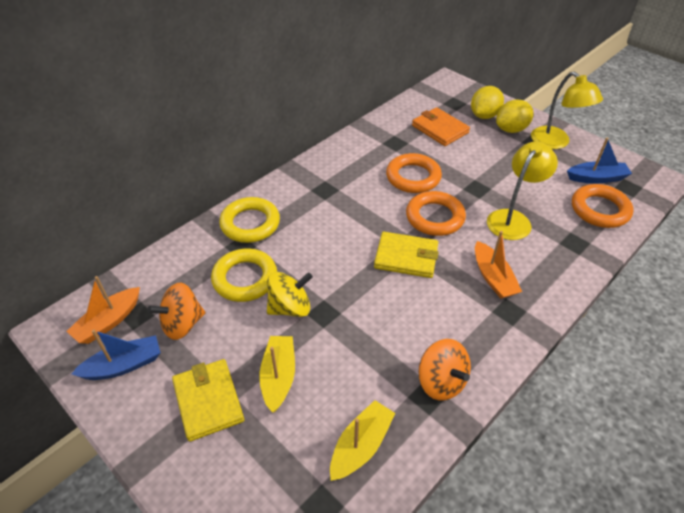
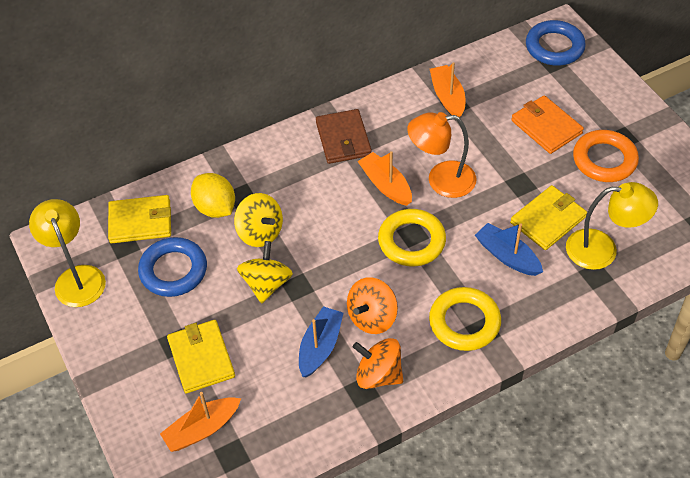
blue ring: 0 -> 2
brown wallet: 0 -> 1
orange boat: 2 -> 3
orange lamp: 0 -> 1
orange ring: 3 -> 1
yellow boat: 2 -> 0
yellow lemon: 2 -> 1
yellow spinning top: 1 -> 2
yellow wallet: 2 -> 3

